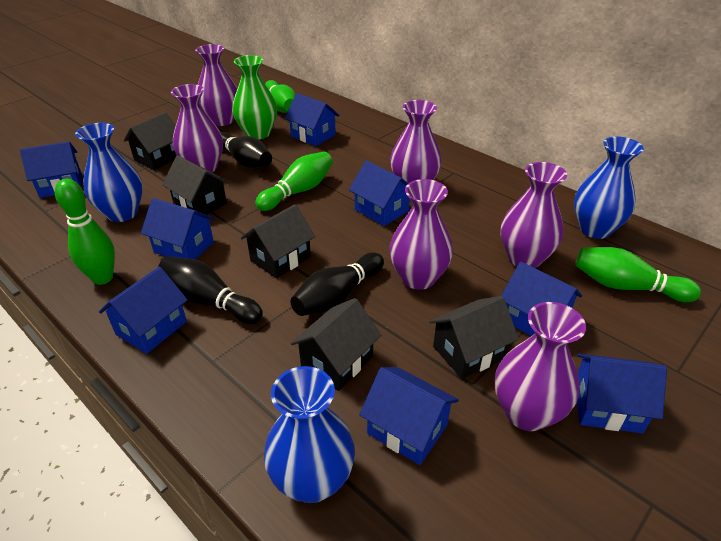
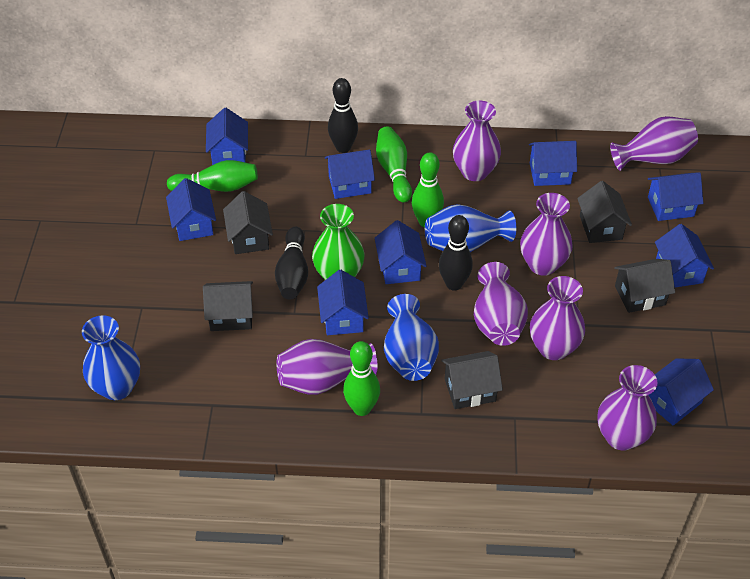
blue house: 8 -> 9
purple vase: 6 -> 7

